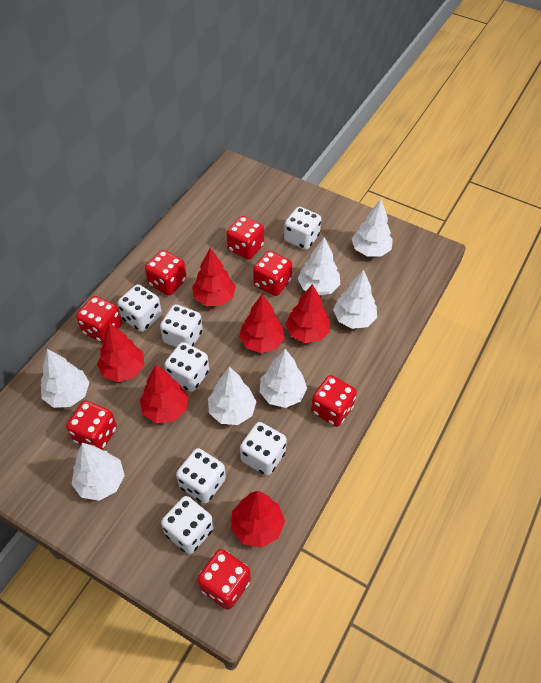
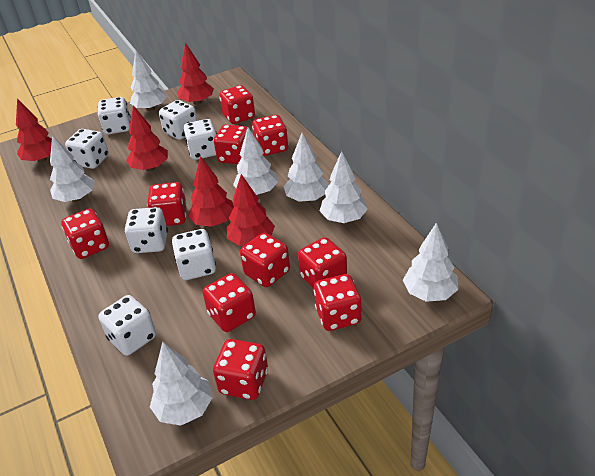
red dice: 7 -> 10
red tree: 6 -> 5

